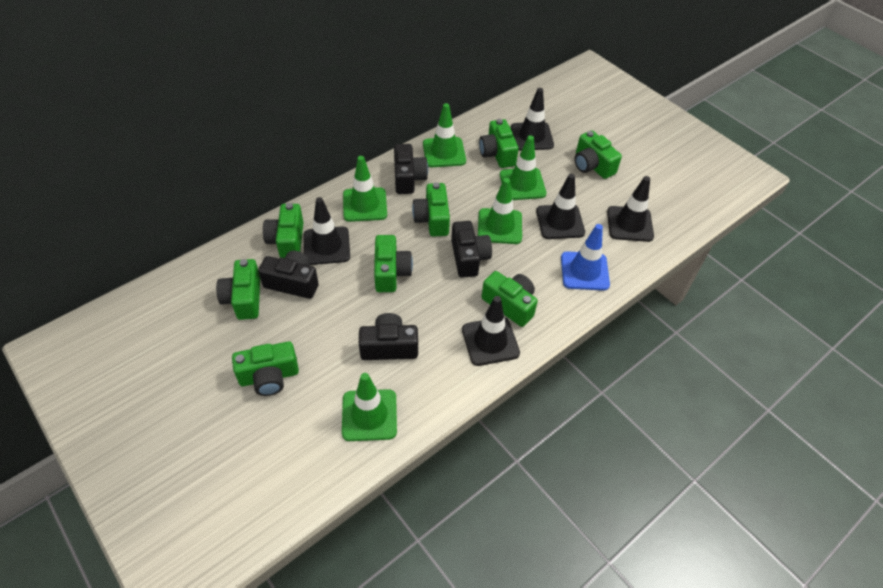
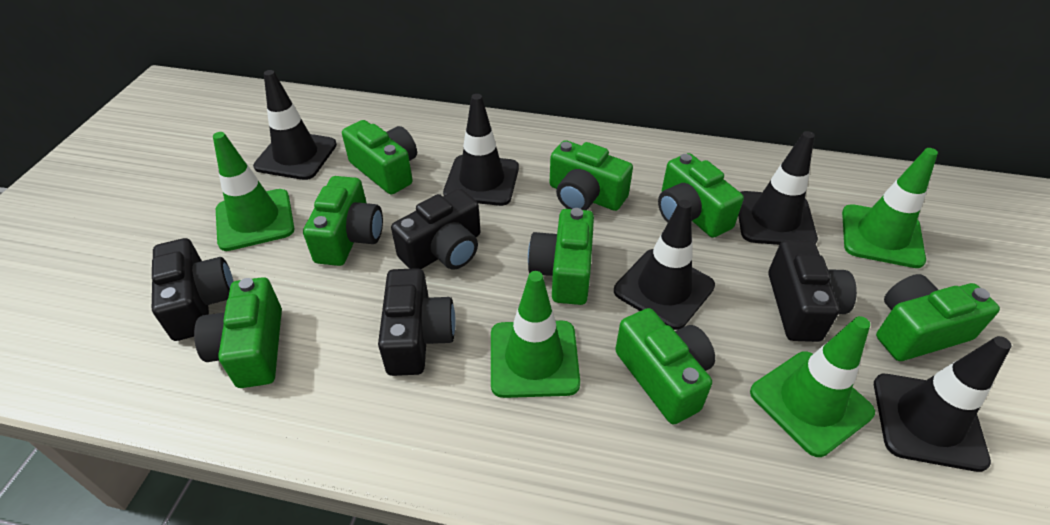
blue traffic cone: 1 -> 0
green traffic cone: 5 -> 4

